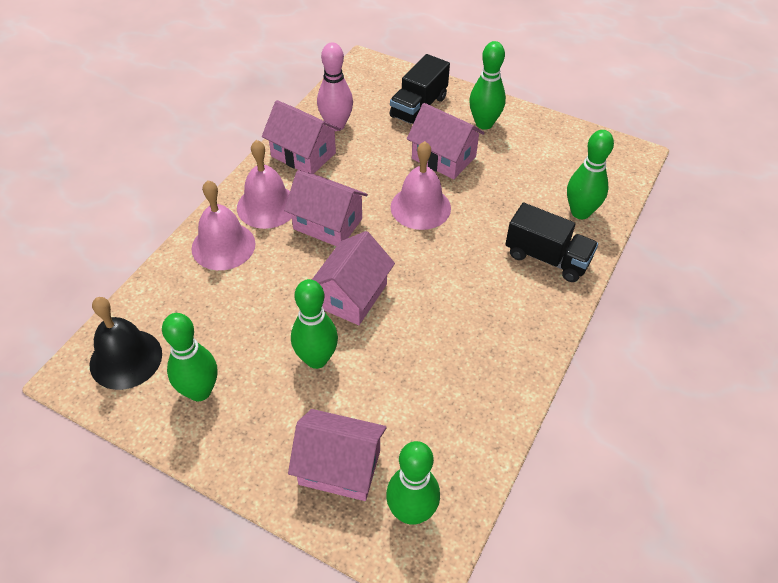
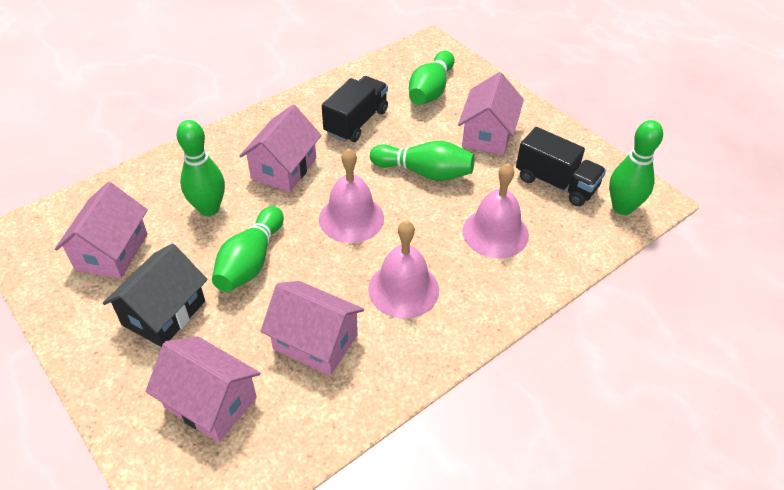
black bell: 1 -> 0
black house: 0 -> 1
pink bowling pin: 1 -> 0

